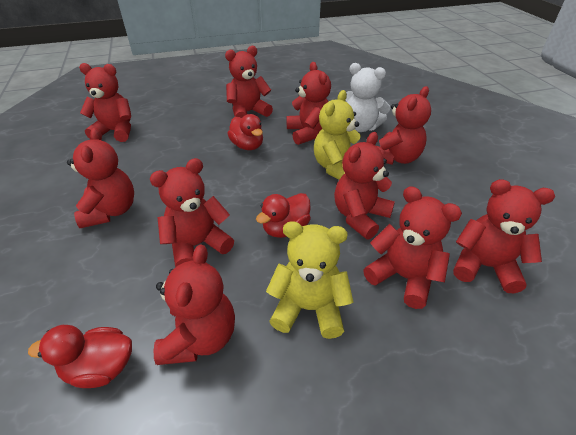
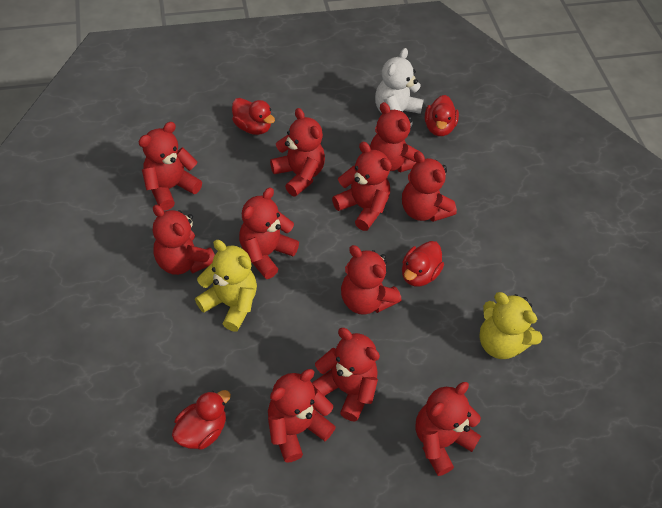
red duck: 3 -> 4
red teddy bear: 10 -> 11

